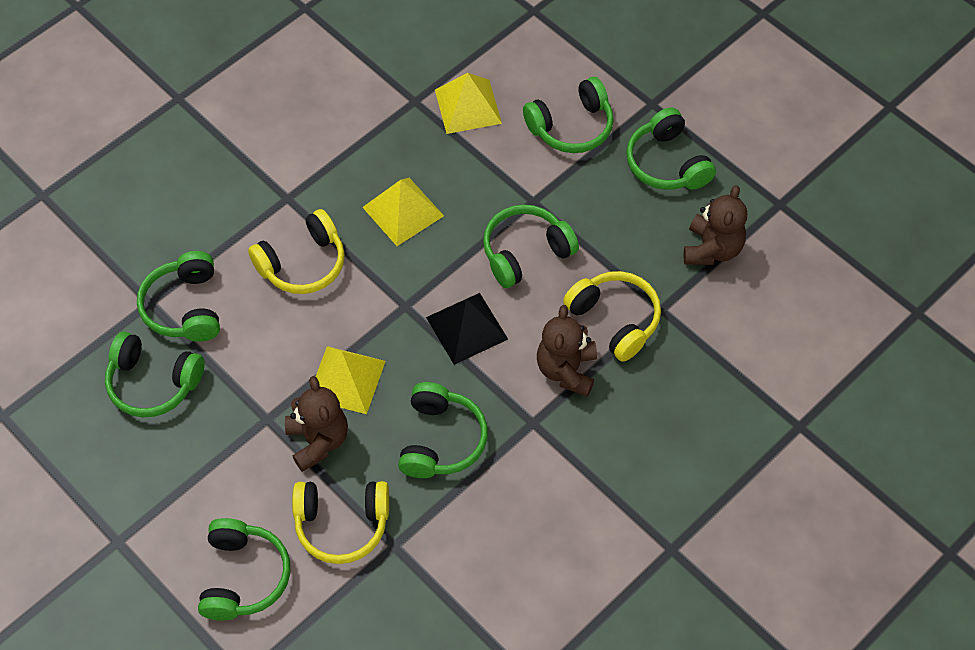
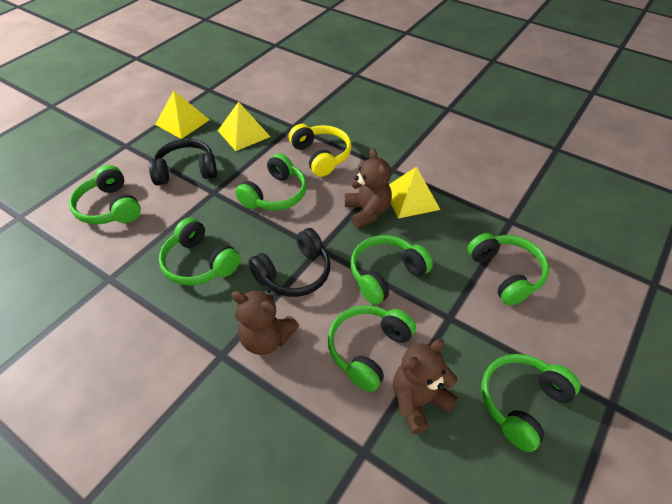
black headphones: 0 -> 2
black pyramid: 1 -> 0
yellow headphones: 3 -> 1

